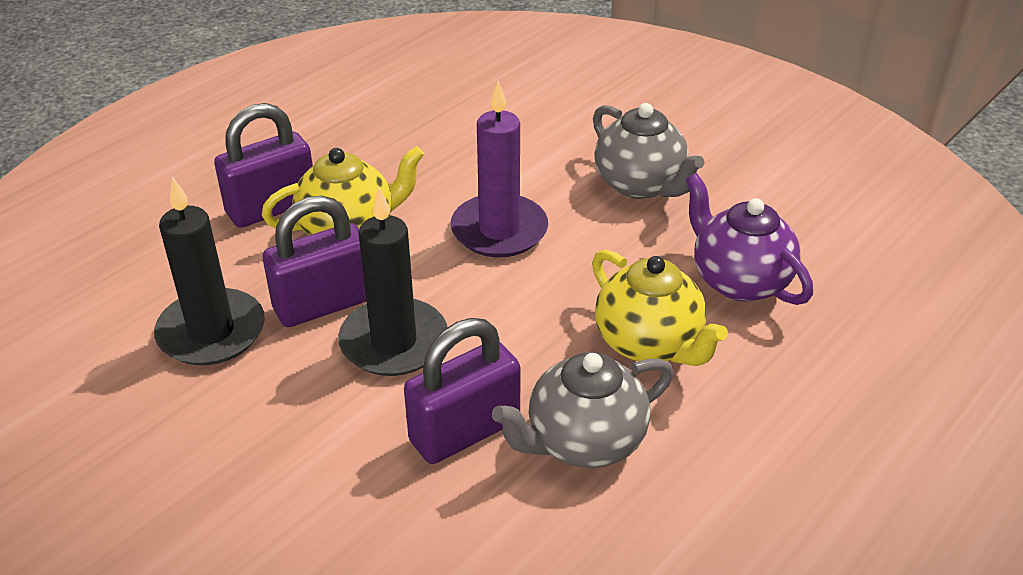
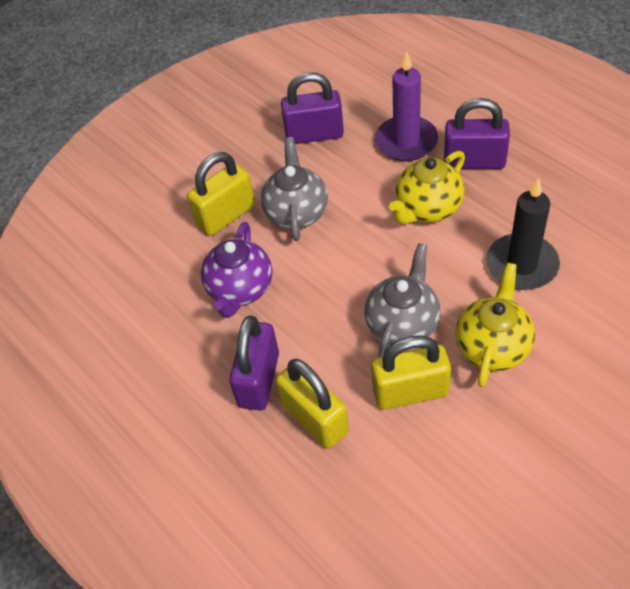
black candle: 2 -> 1
yellow padlock: 0 -> 3

